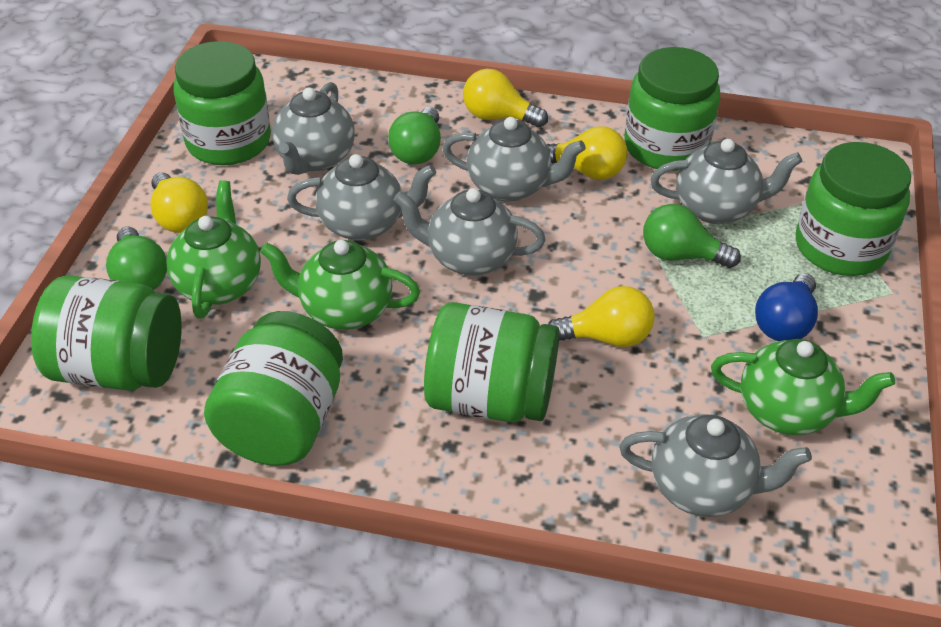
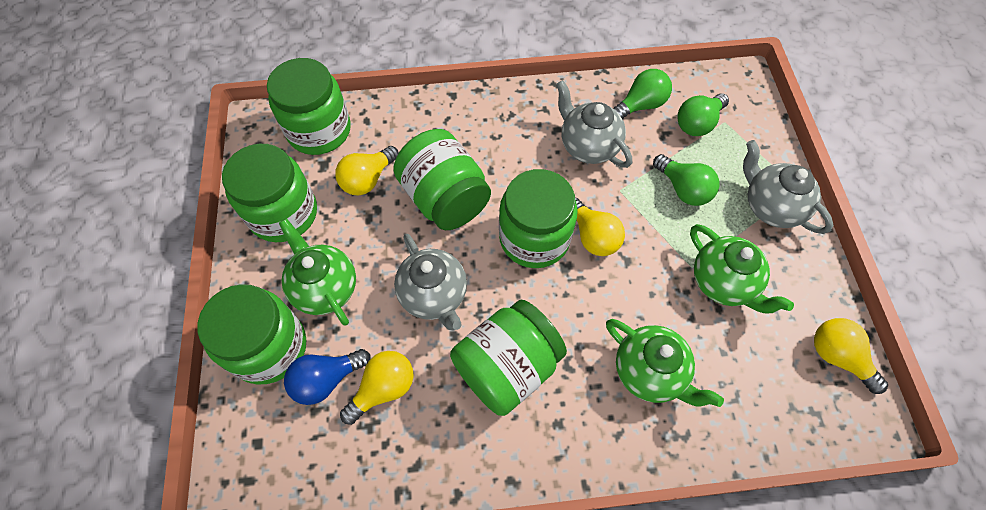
grey teapot: 6 -> 3

